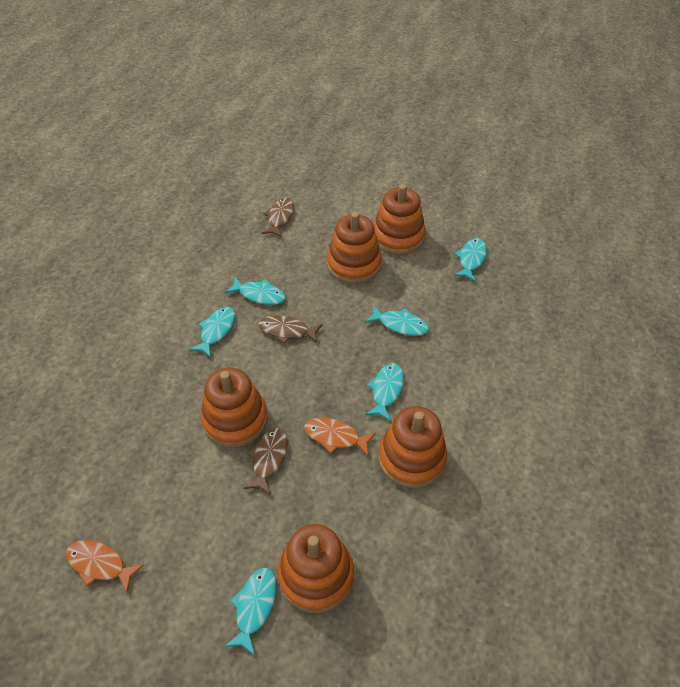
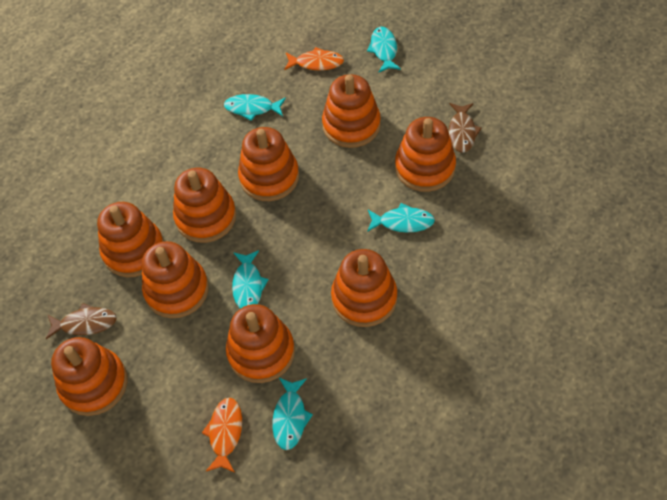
brown fish: 3 -> 2
orange stacking toy: 5 -> 9
turquoise fish: 6 -> 5

